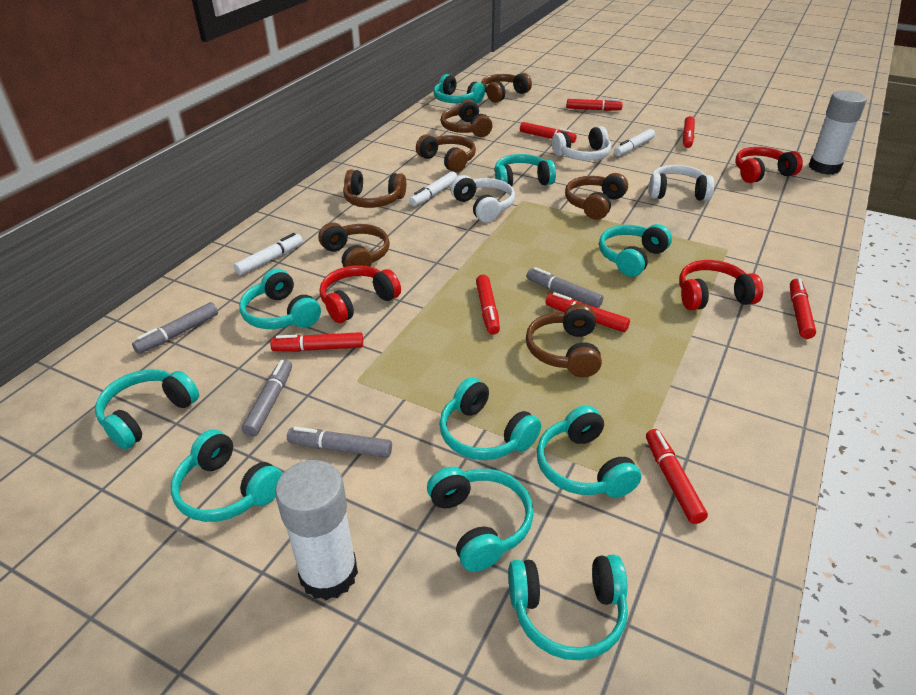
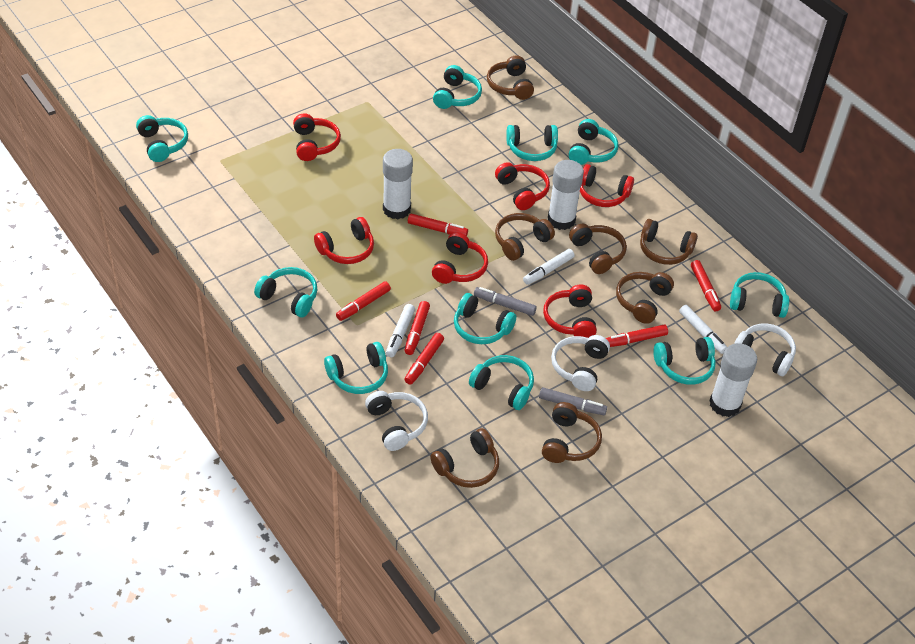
grey marker: 4 -> 2
red headphones: 3 -> 6
red marker: 8 -> 6
white glue stick: 2 -> 3

